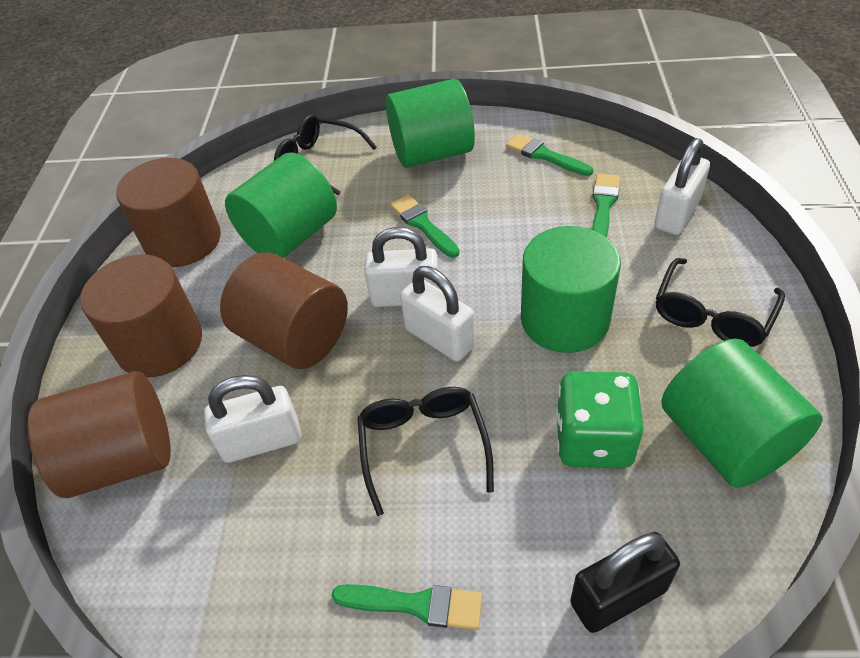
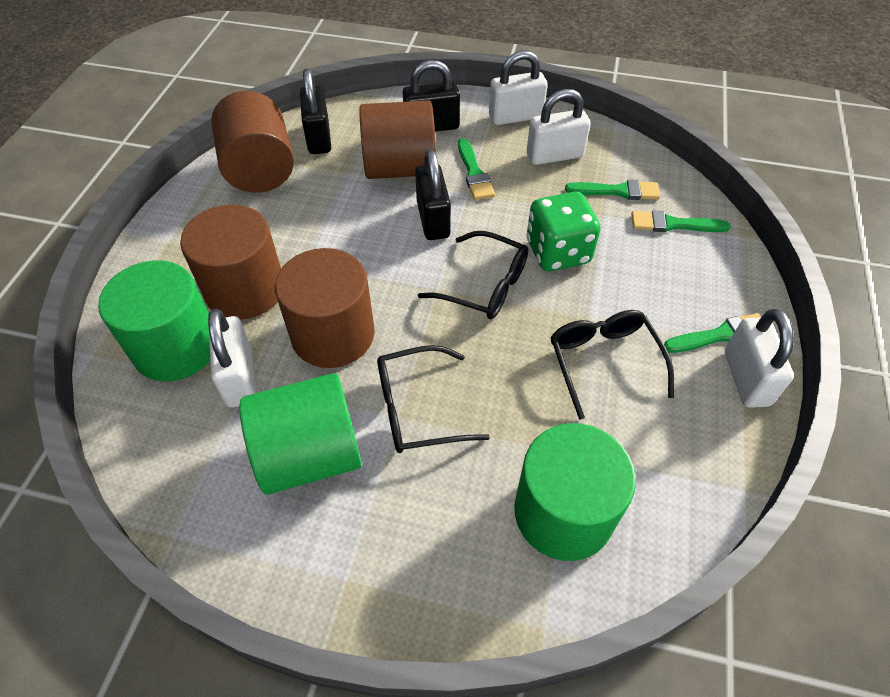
black padlock: 1 -> 3
green cylinder: 4 -> 3

